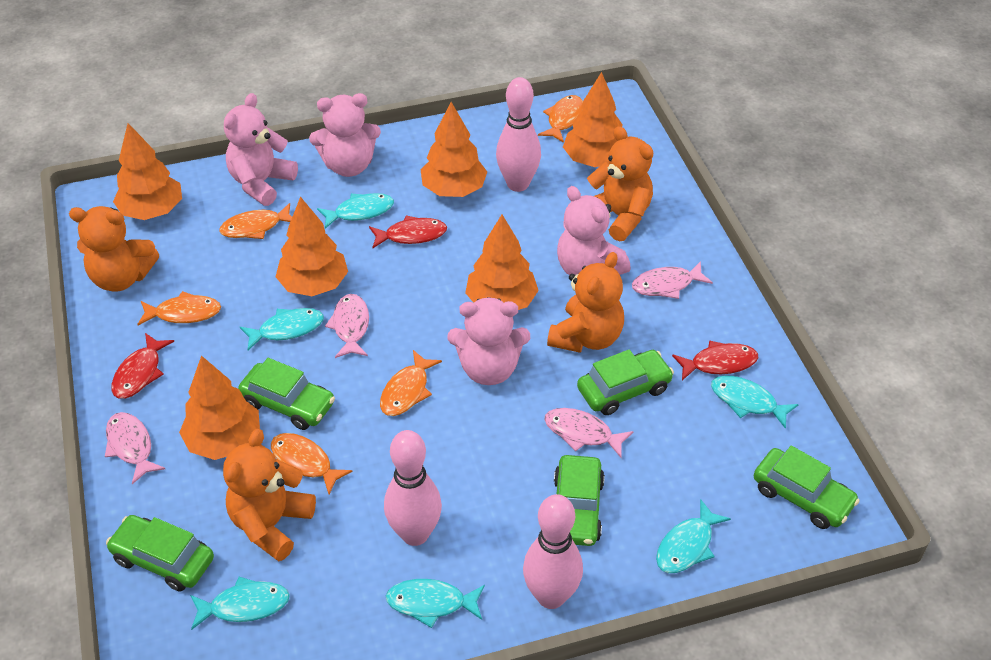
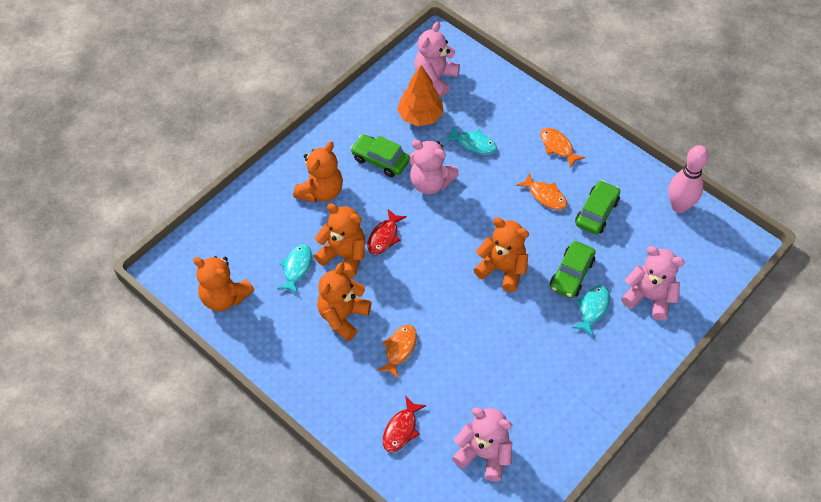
green car: 5 -> 3
orange fish: 5 -> 3
orange teddy bear: 4 -> 5
orange tree: 6 -> 1
pink bowling pin: 3 -> 1
pink fish: 4 -> 0
red fish: 3 -> 2
turquoise fish: 6 -> 3

